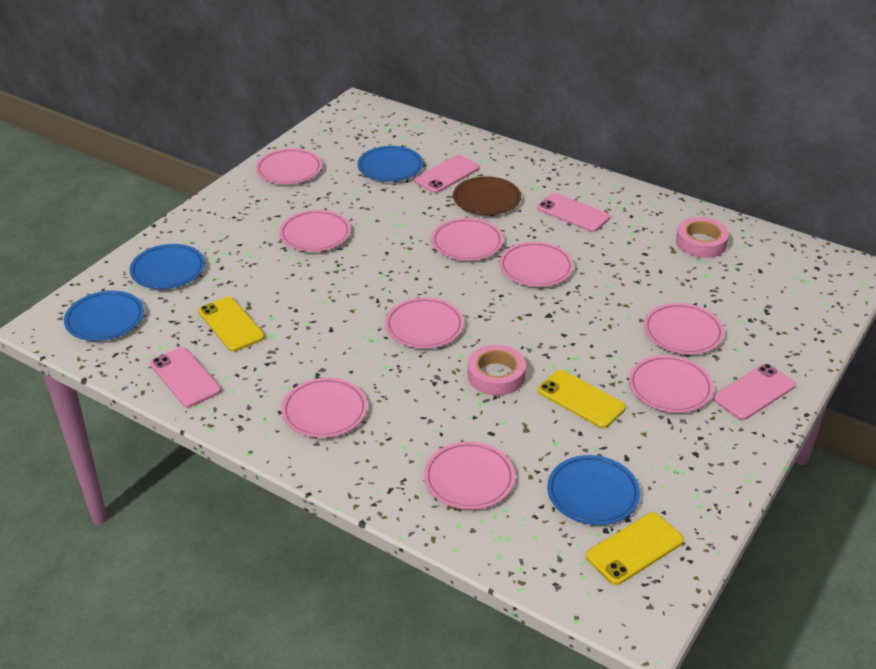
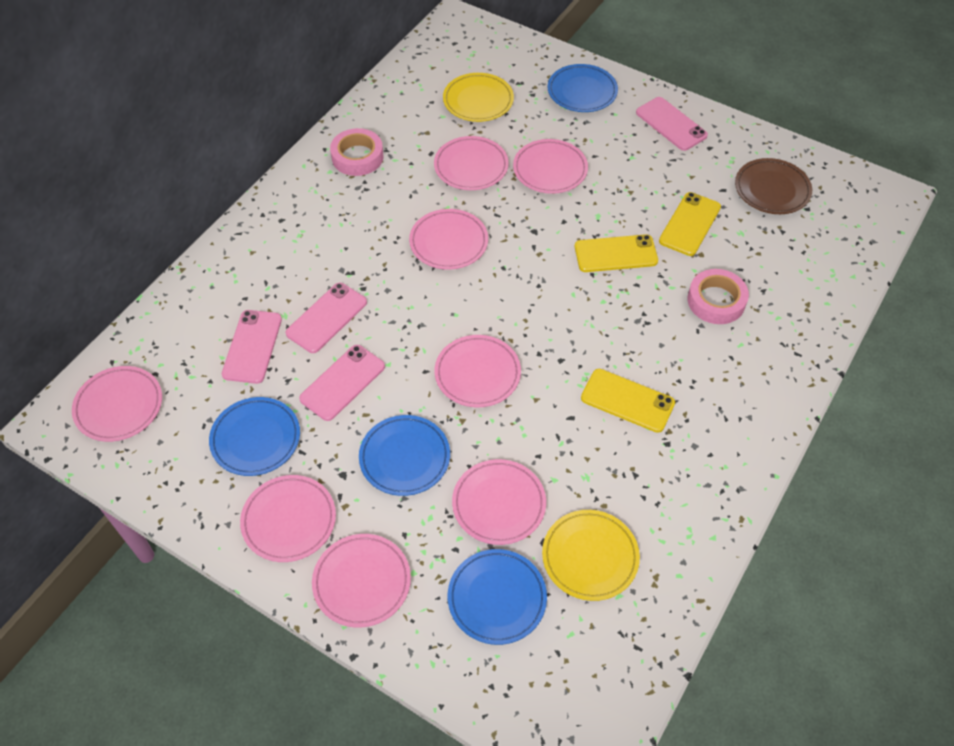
pink plate: 9 -> 8
yellow plate: 0 -> 2

